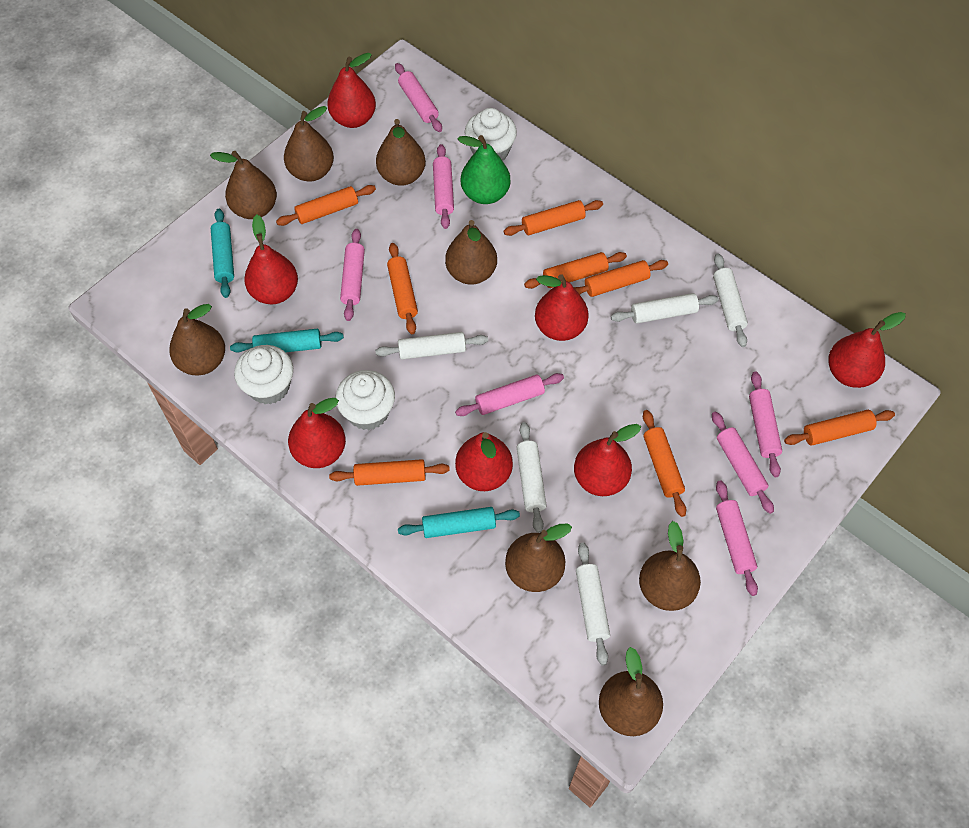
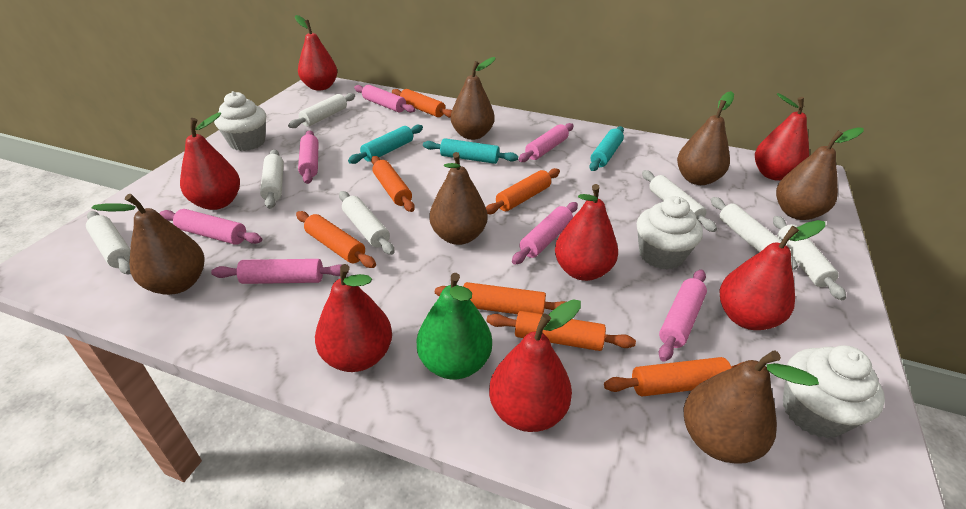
brown pear: 8 -> 6
orange rolling pin: 8 -> 7
white rolling pin: 5 -> 7

